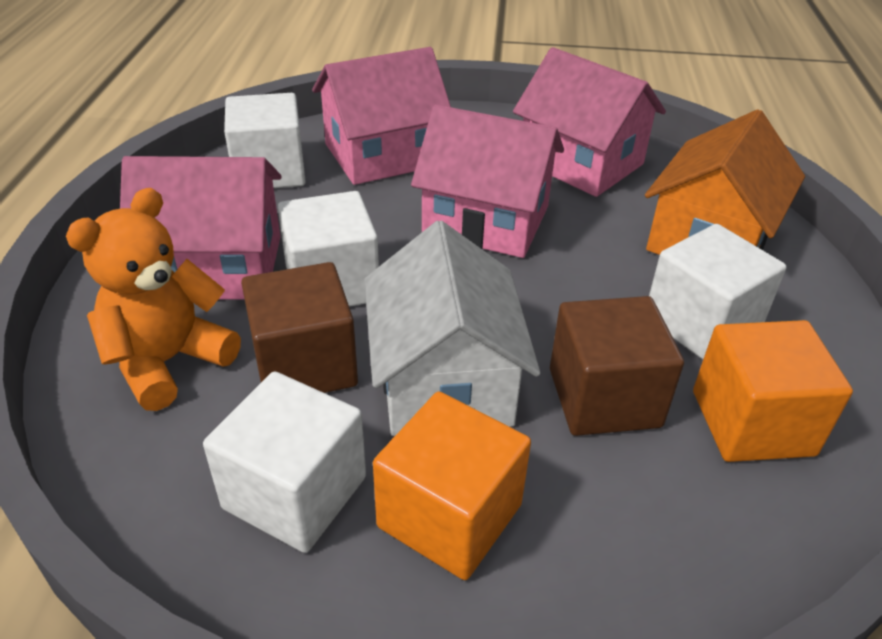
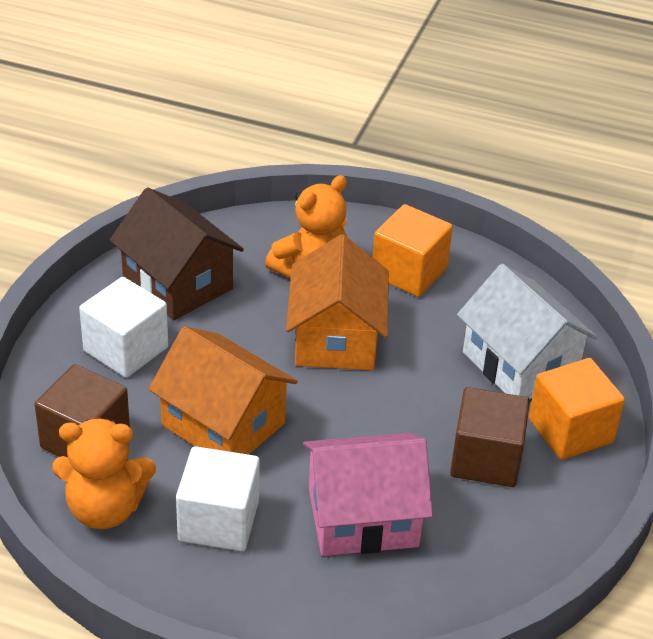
brown house: 0 -> 1
orange house: 1 -> 2
orange teddy bear: 1 -> 2
pink house: 4 -> 1
white cube: 4 -> 2

